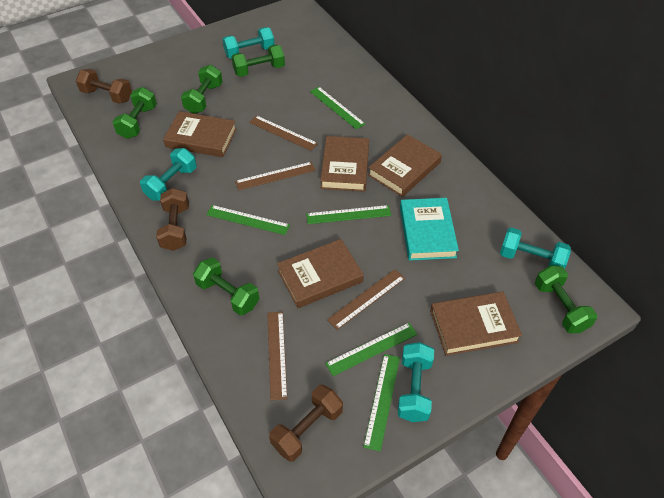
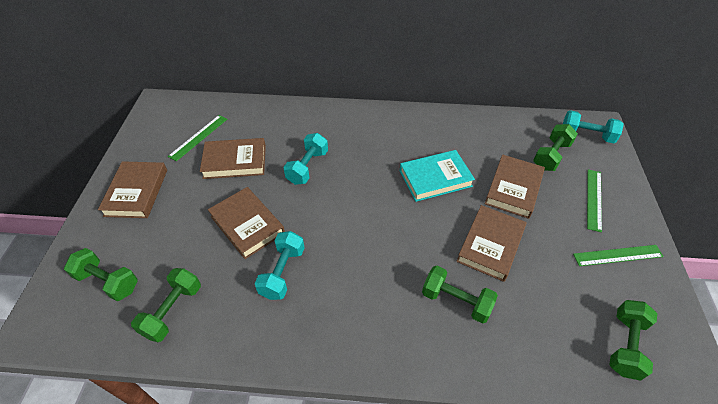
brown dumbbell: 3 -> 0
brown ruler: 4 -> 0
green ruler: 5 -> 3
turquoise dumbbell: 4 -> 3

